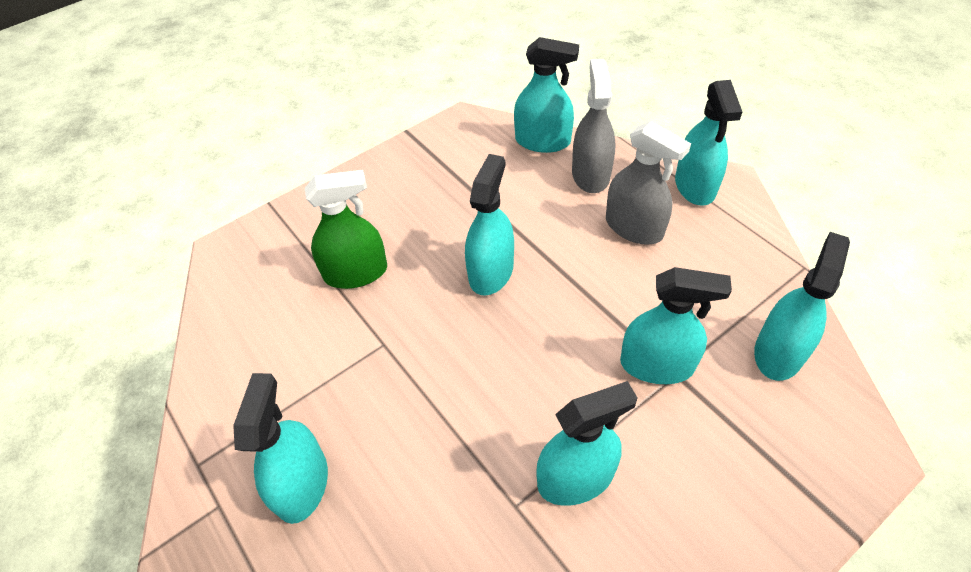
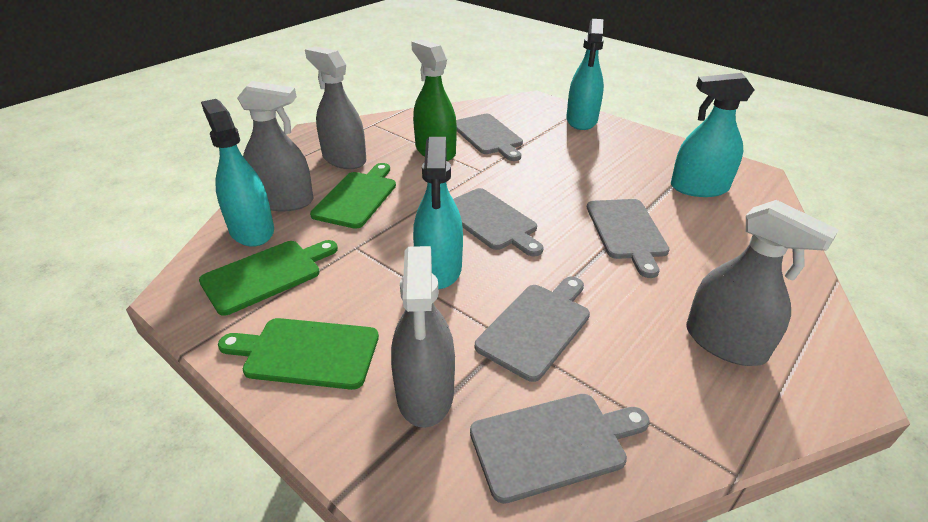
green cutting board: 0 -> 3
grey cutting board: 0 -> 5
grey spray bottle: 2 -> 4
turquoise spray bottle: 7 -> 4

